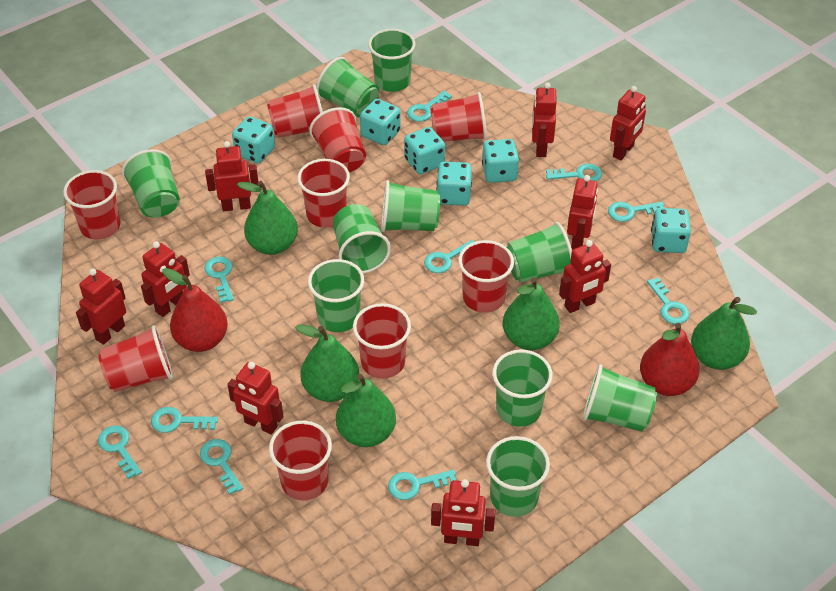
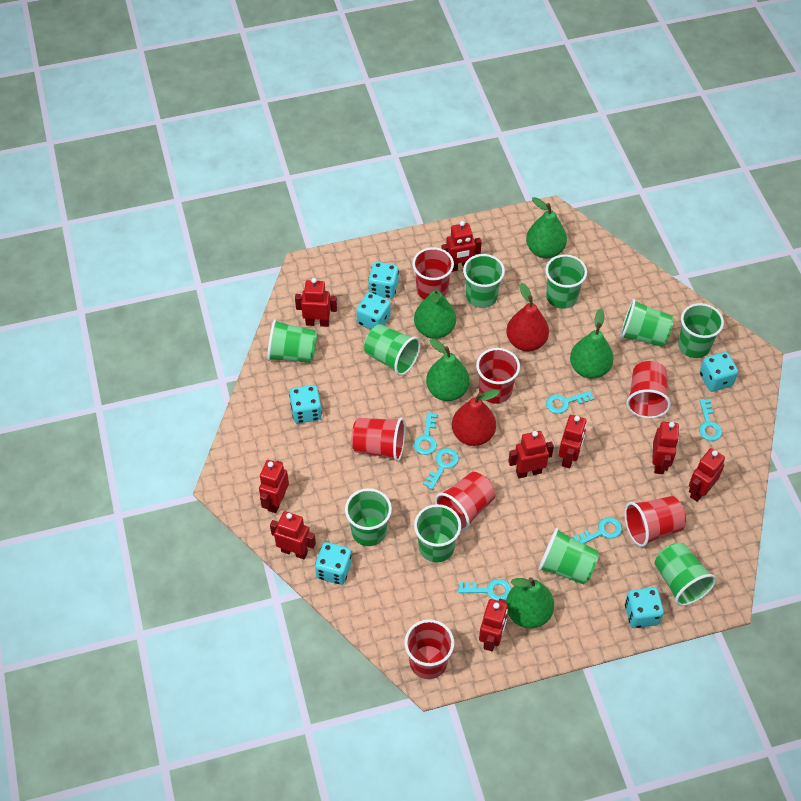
red cup: 9 -> 7
turquoise key: 10 -> 6

